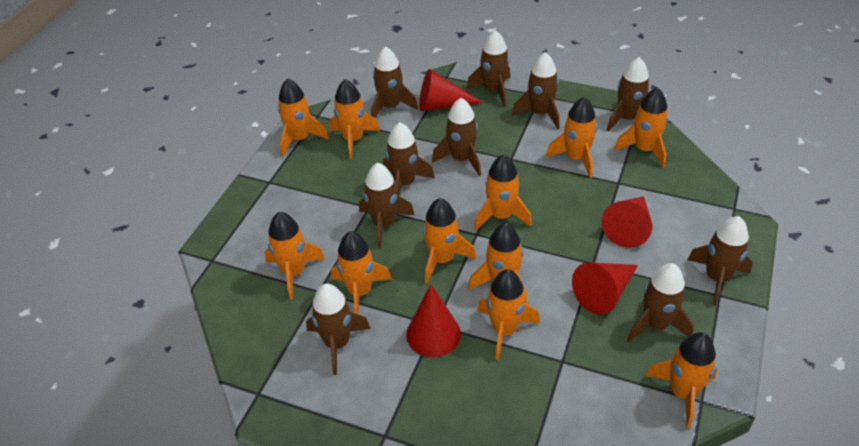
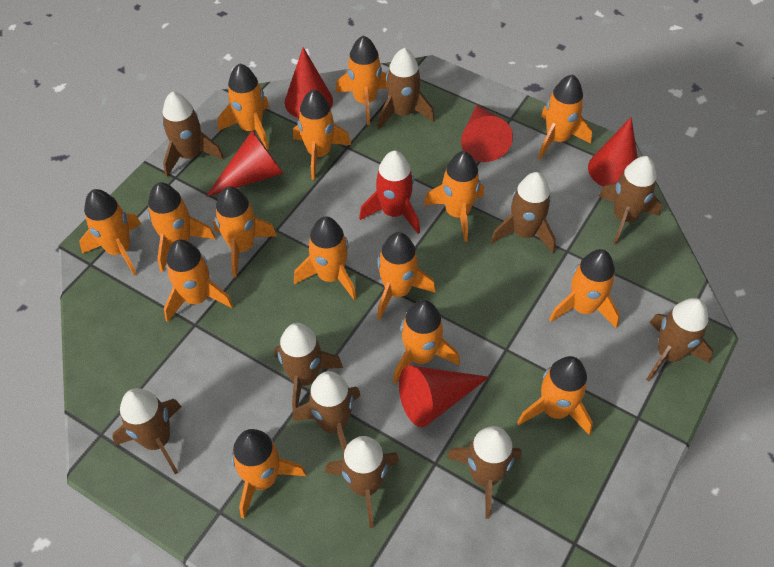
orange rocket: 11 -> 15
red cone: 4 -> 5
red rocket: 0 -> 1

